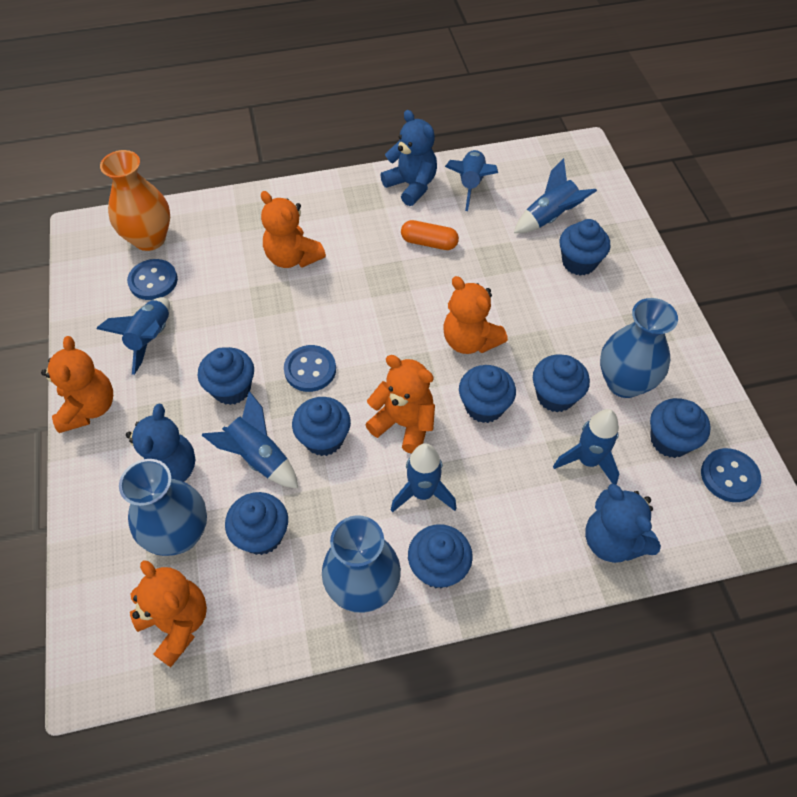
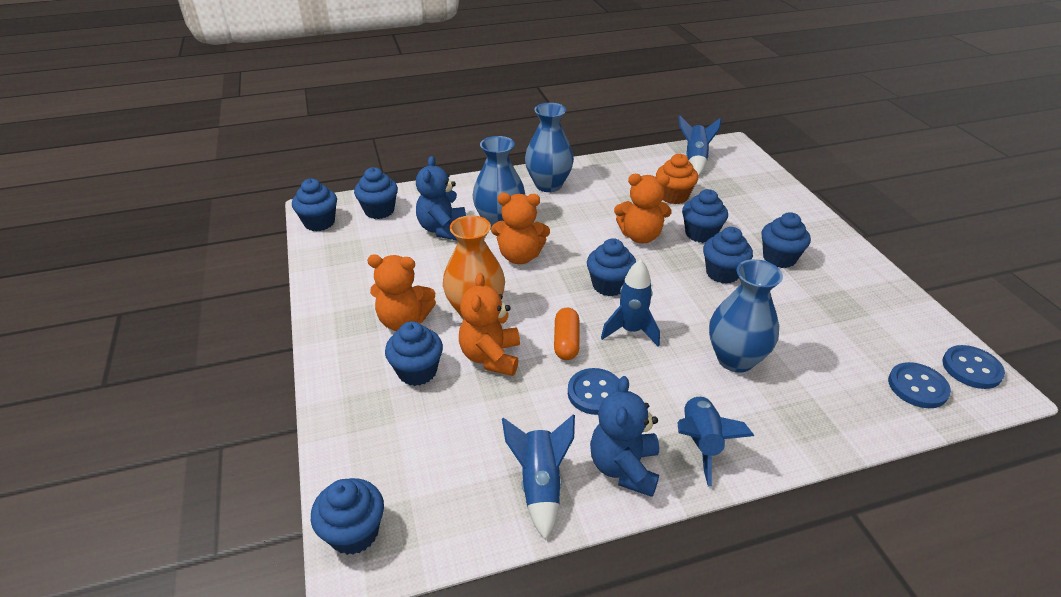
blue rocket: 6 -> 4
blue teddy bear: 3 -> 2
orange cupcake: 0 -> 1
orange teddy bear: 5 -> 4

